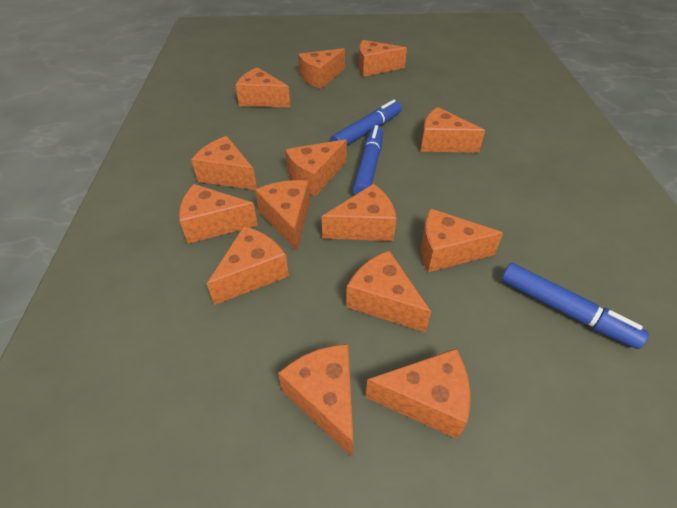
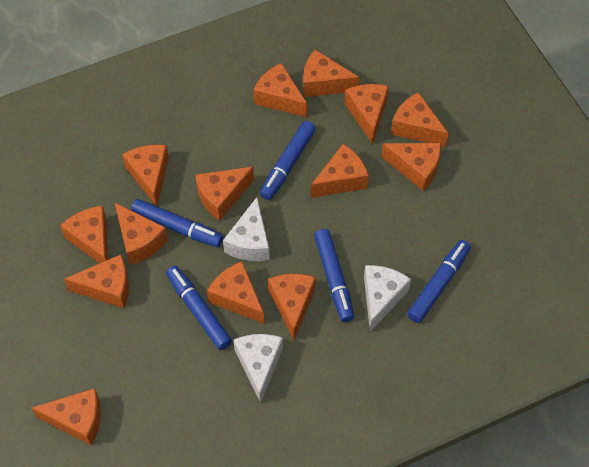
blue marker: 3 -> 5
white cheese: 0 -> 3

